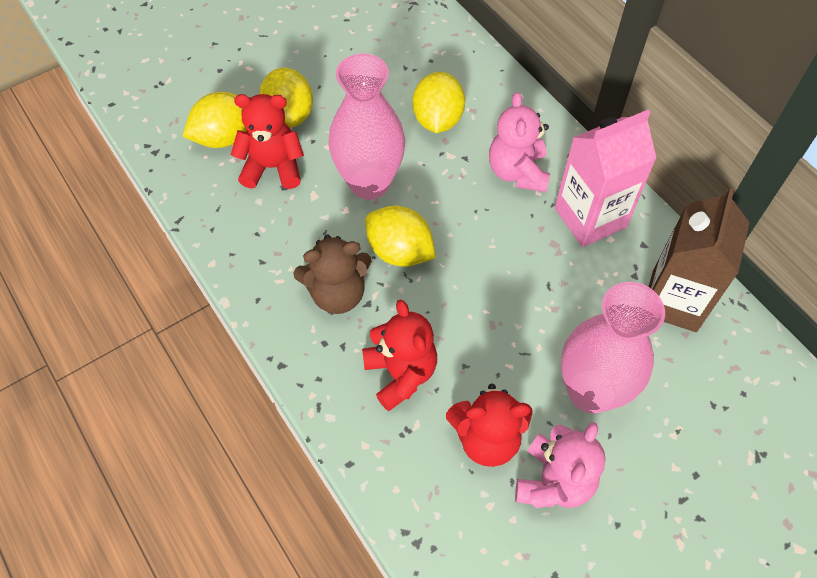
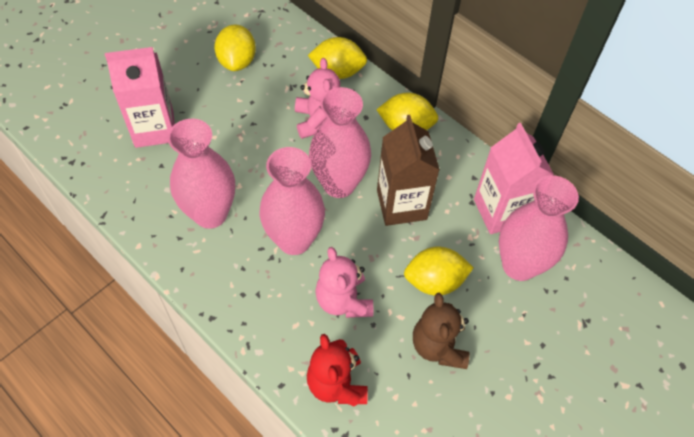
pink carton: 1 -> 2
pink vase: 2 -> 4
red teddy bear: 3 -> 1

